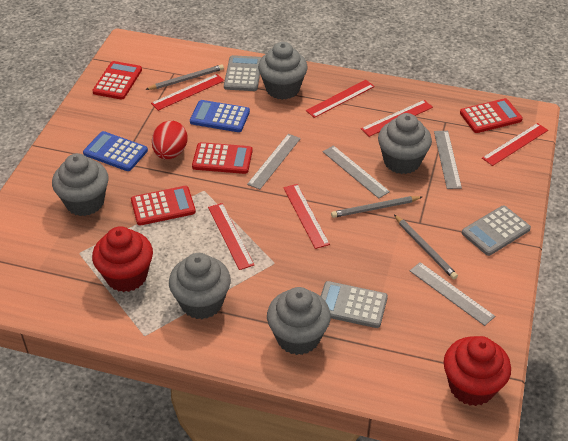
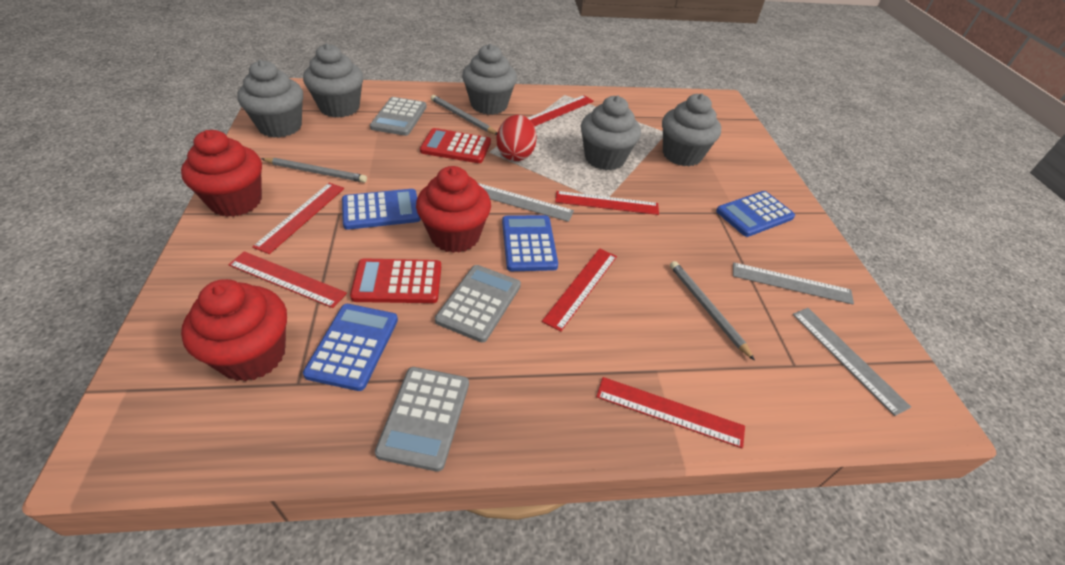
blue calculator: 2 -> 4
grey ruler: 4 -> 3
red calculator: 4 -> 2
red cupcake: 2 -> 3

